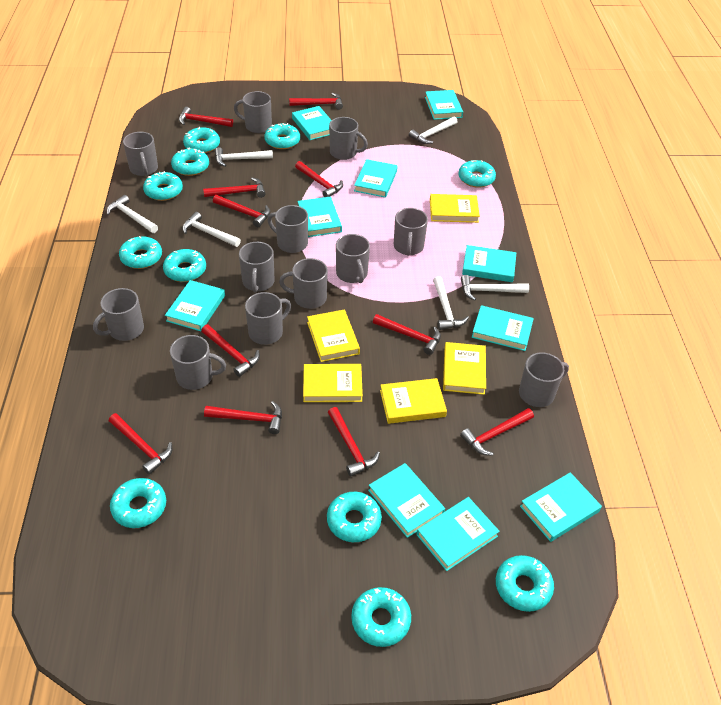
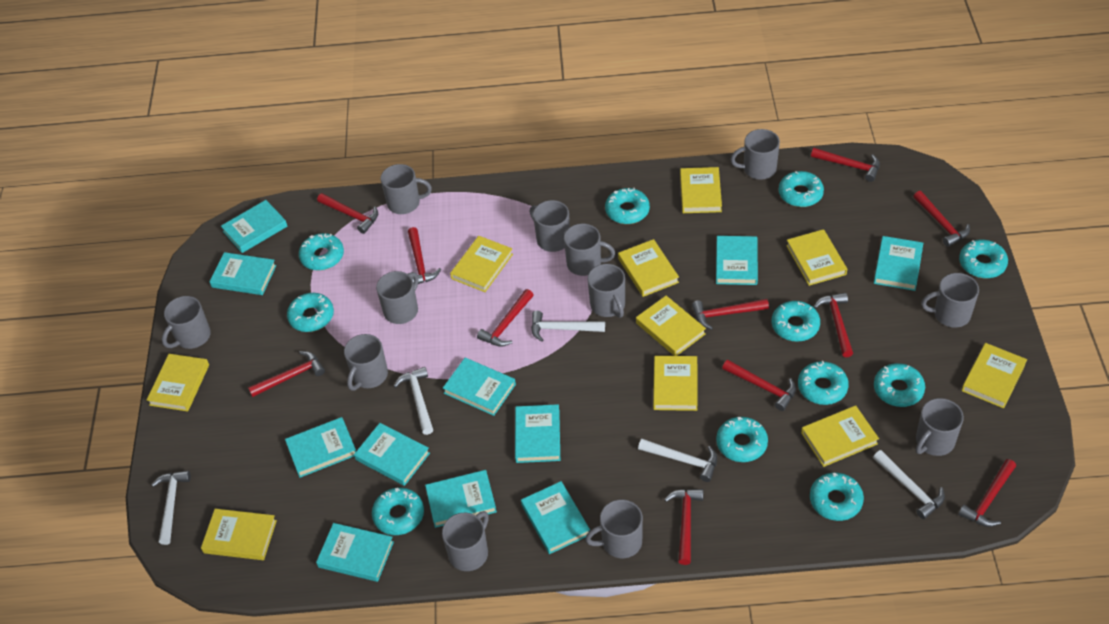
turquoise book: 10 -> 11
white hammer: 6 -> 5
yellow book: 5 -> 10

